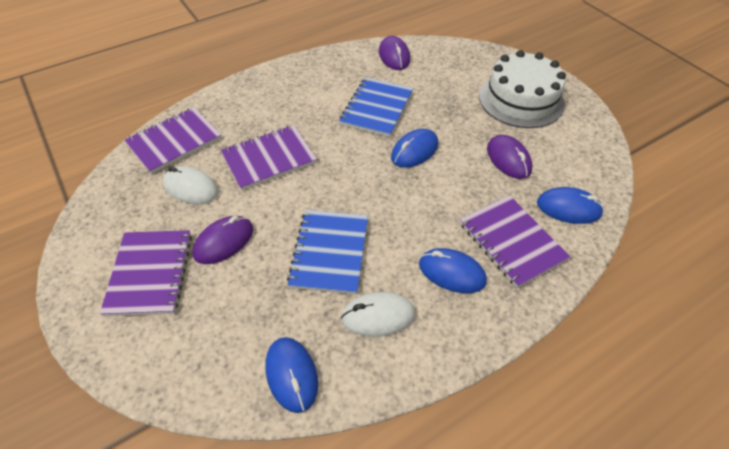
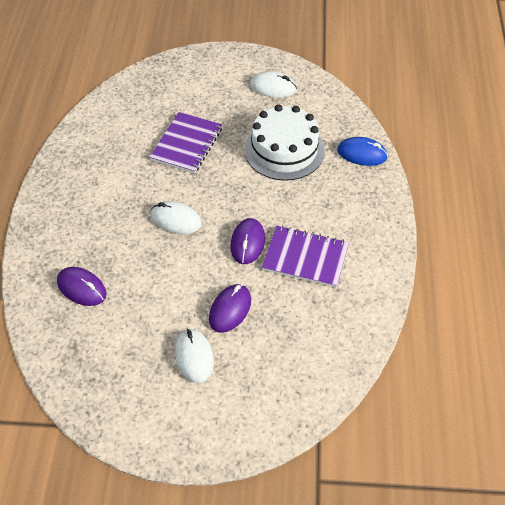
blue mouse: 4 -> 1
blue notebook: 2 -> 0
purple notebook: 4 -> 2
white mouse: 2 -> 3

